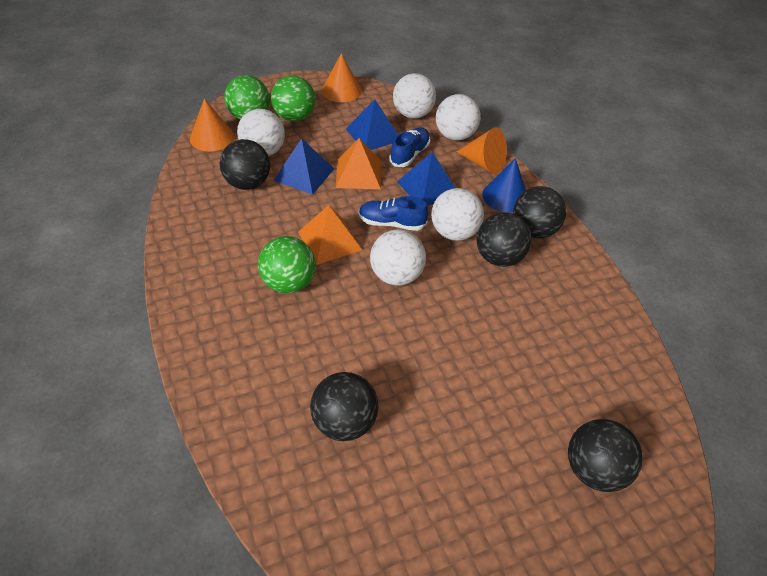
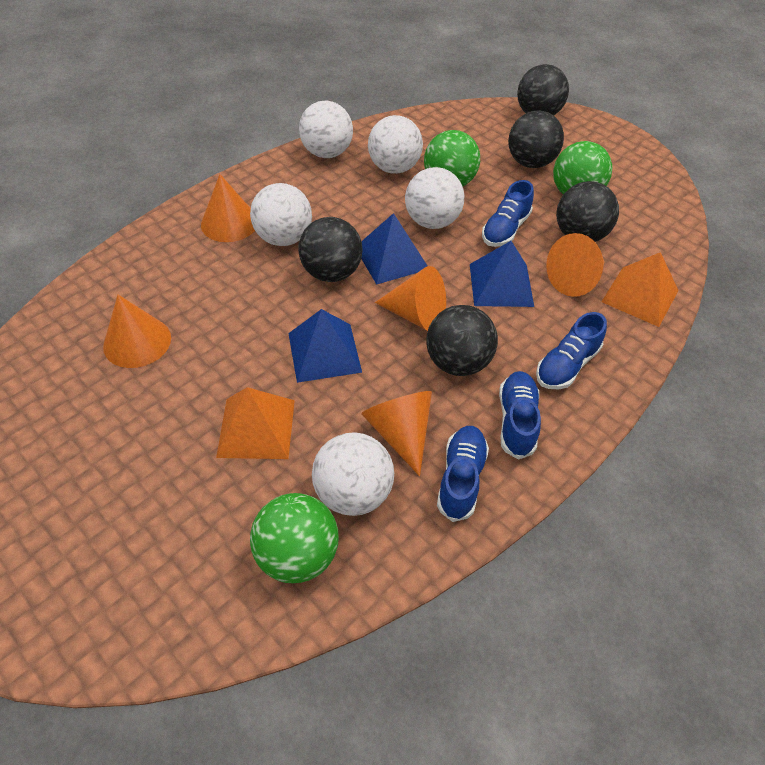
blue cone: 1 -> 0
blue shoe: 2 -> 4
orange cone: 3 -> 5

